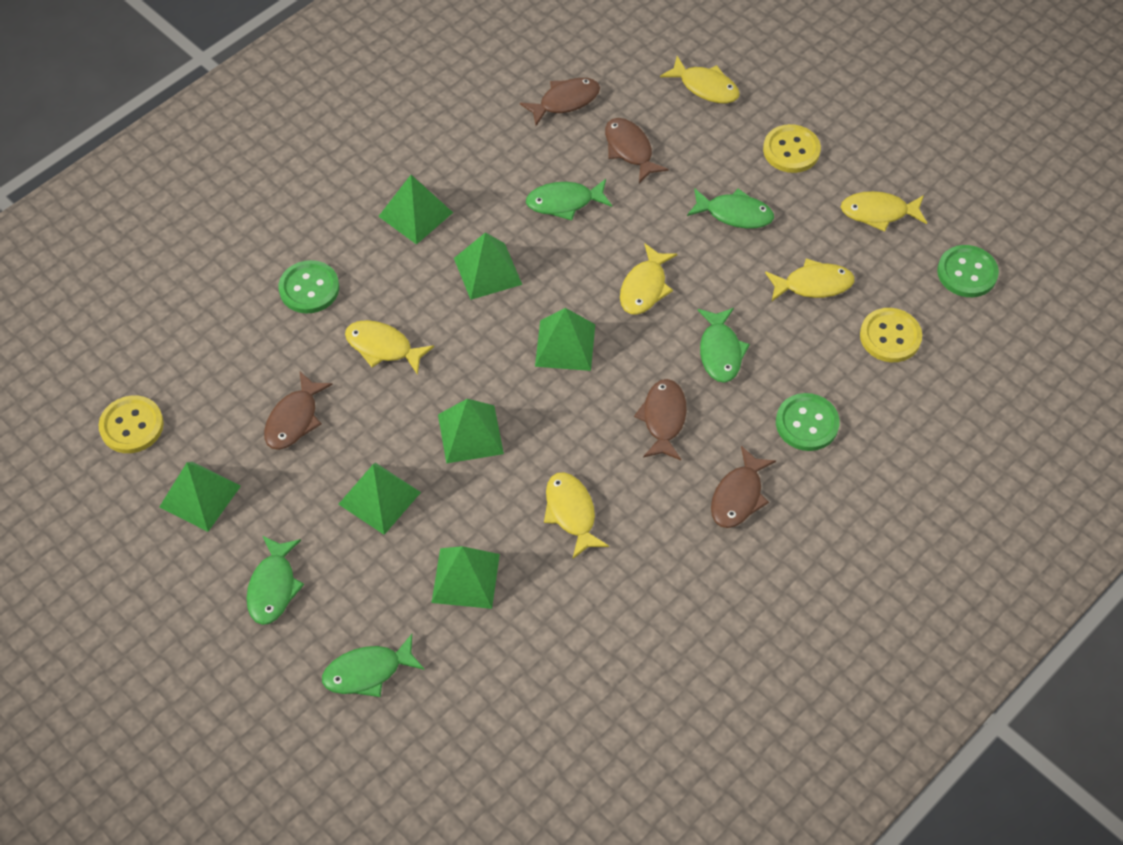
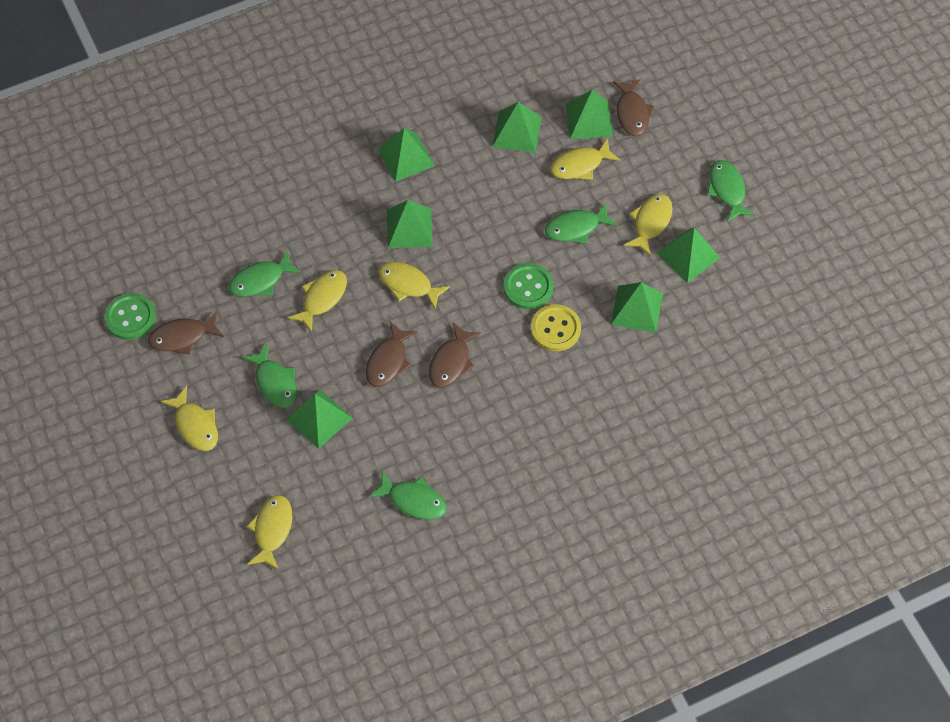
brown fish: 5 -> 4
green button: 3 -> 2
yellow button: 3 -> 1

